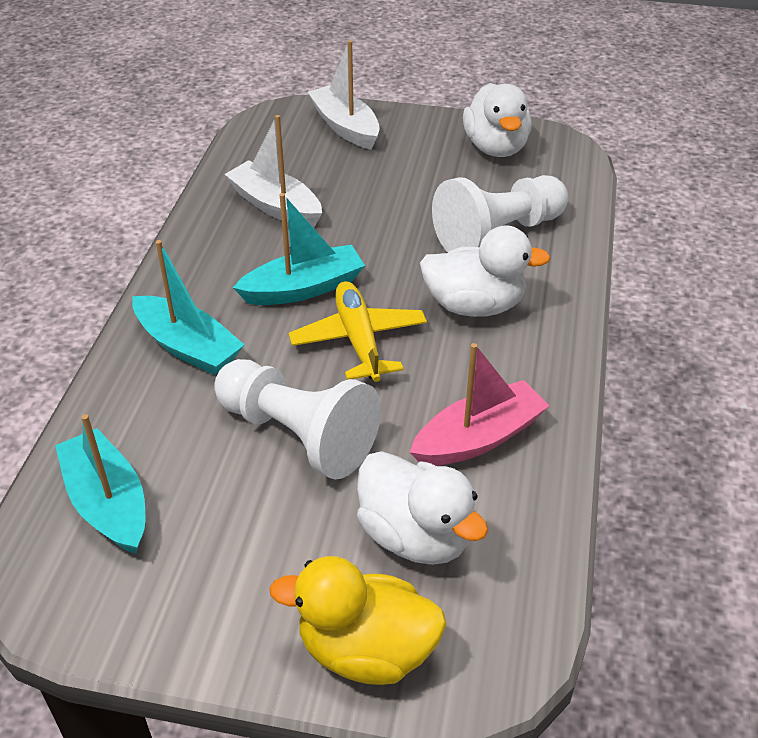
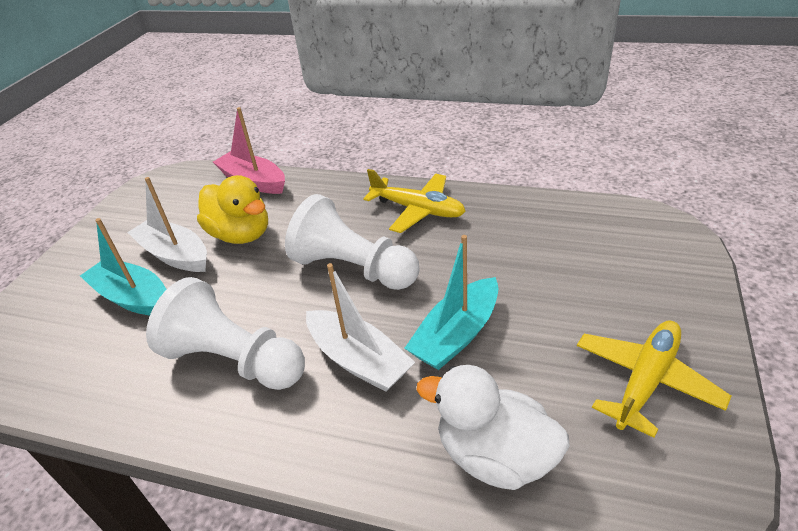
turquoise boat: 3 -> 2
white duck: 3 -> 1
yellow plane: 1 -> 2

